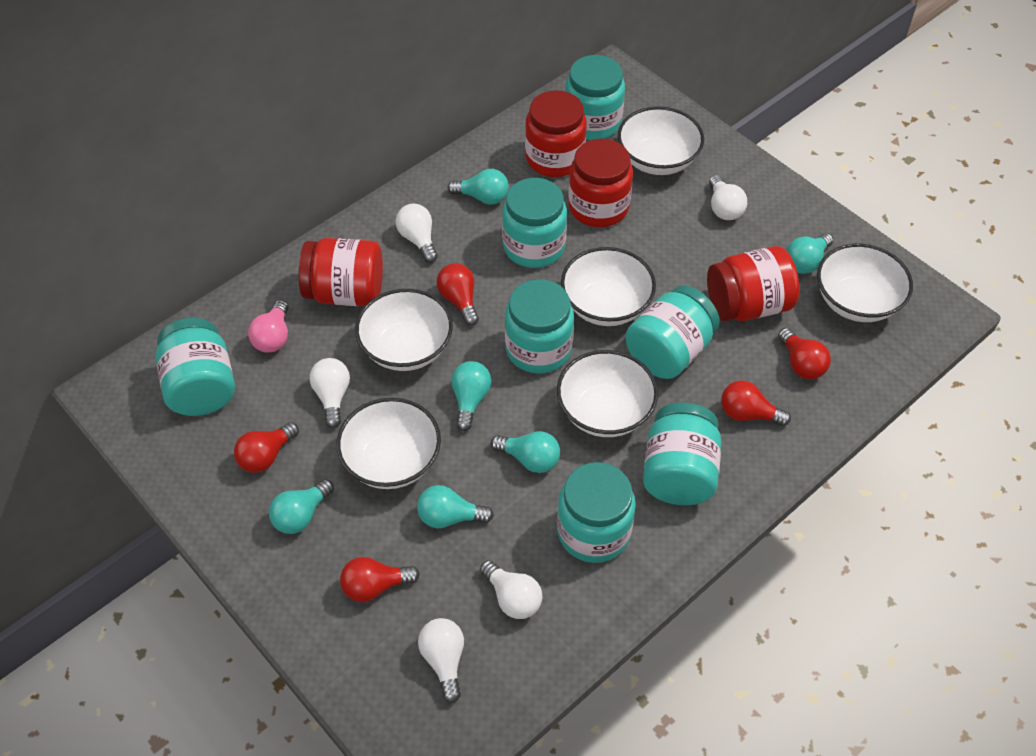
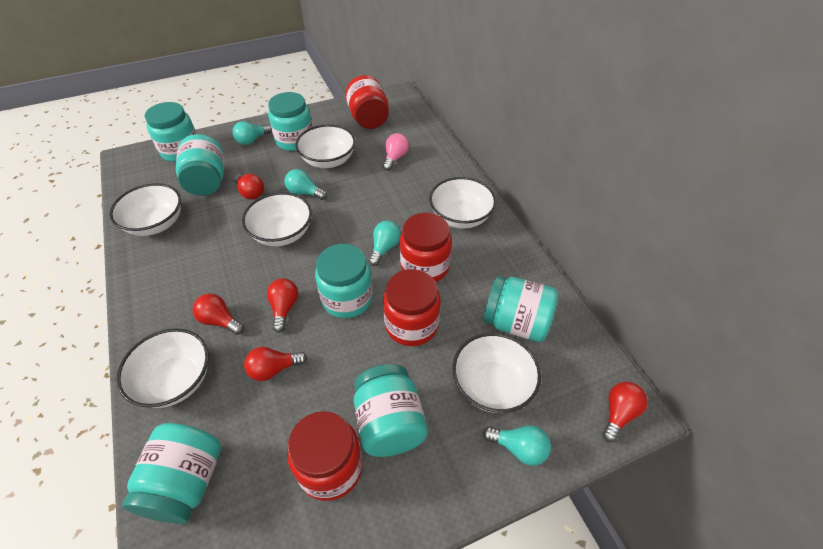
turquoise light bulb: 6 -> 4
white light bulb: 5 -> 0

